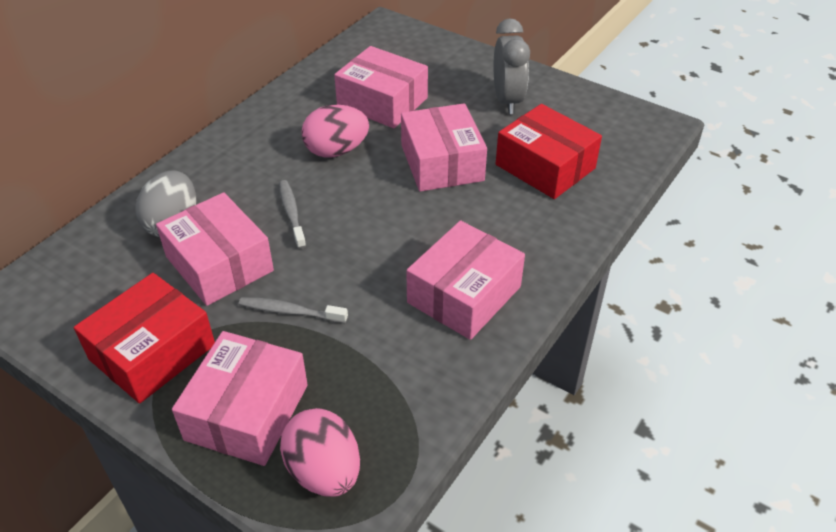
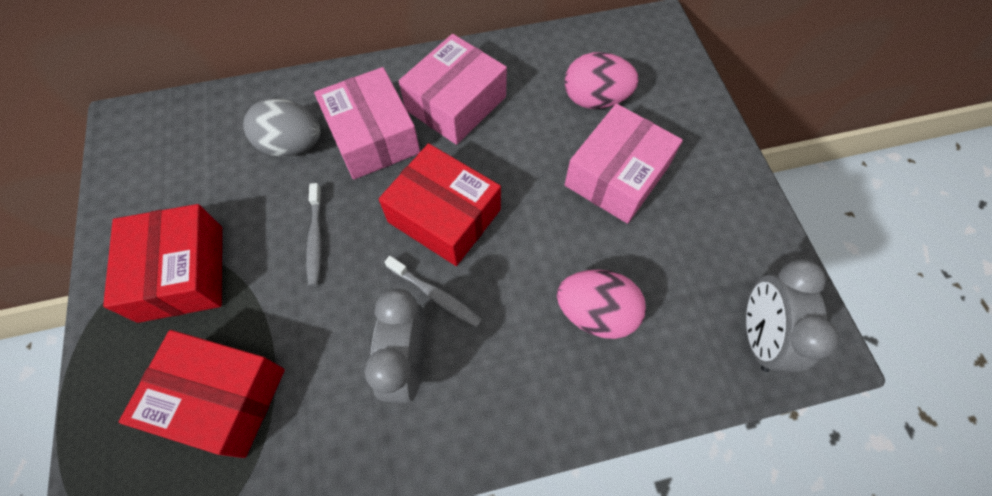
grey clock: 1 -> 2
pink box: 5 -> 3
red box: 2 -> 3

